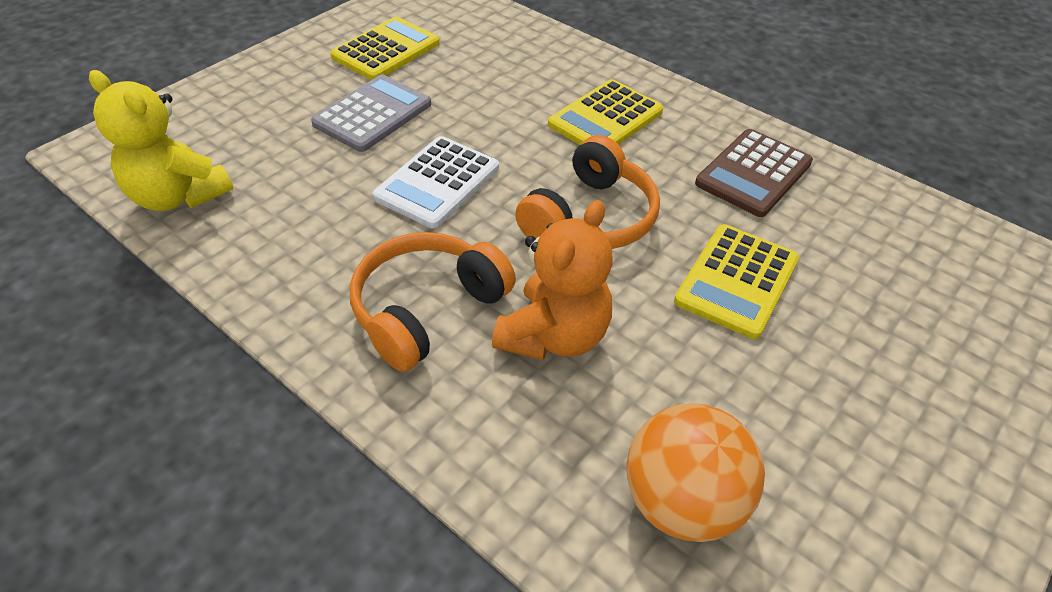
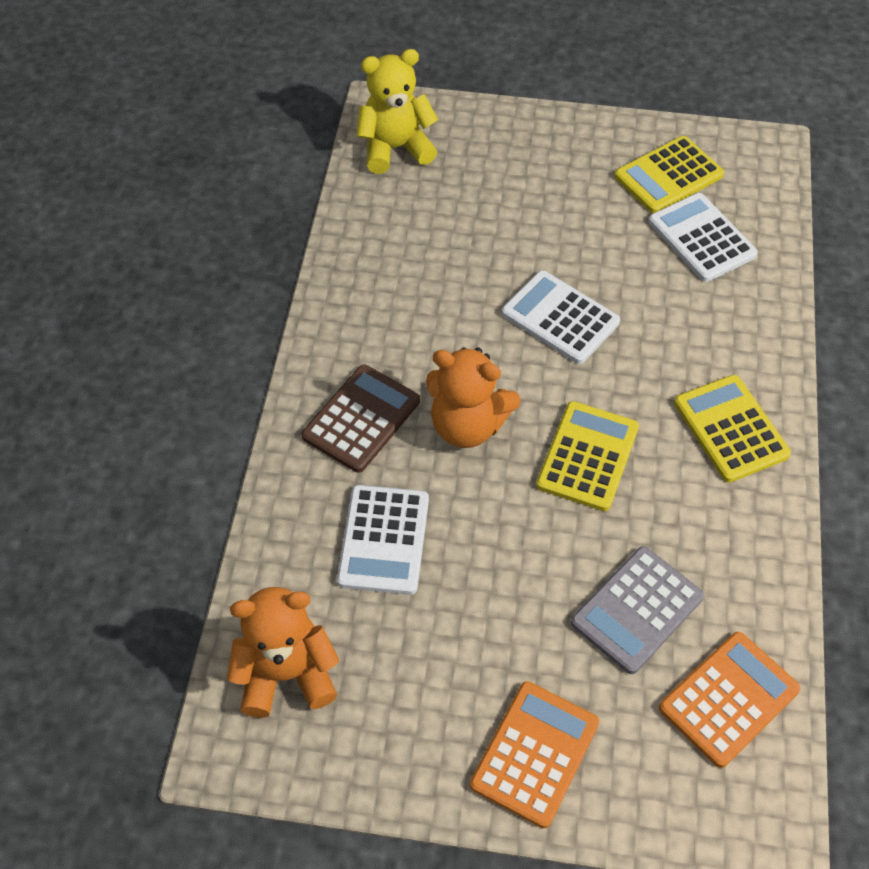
orange ball: 1 -> 0
orange calculator: 0 -> 2
orange headphones: 2 -> 0
orange teddy bear: 1 -> 2
white calculator: 1 -> 3

